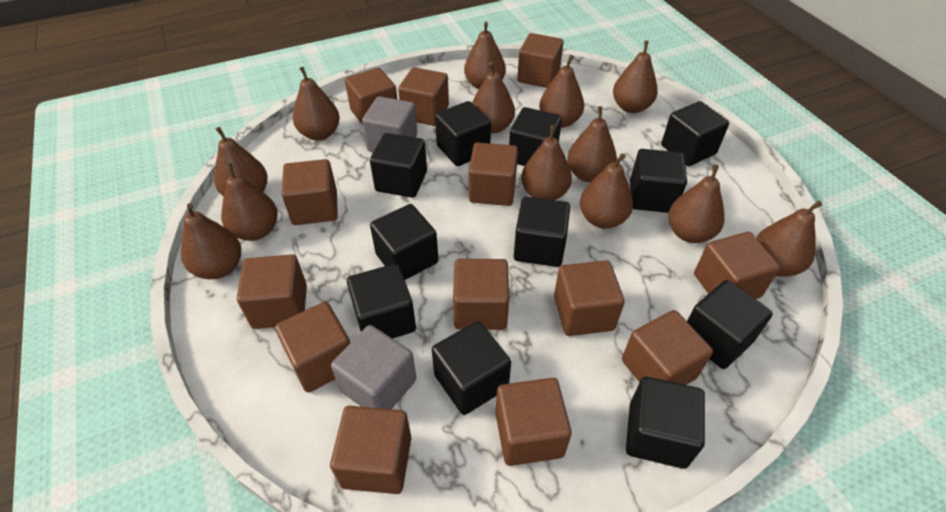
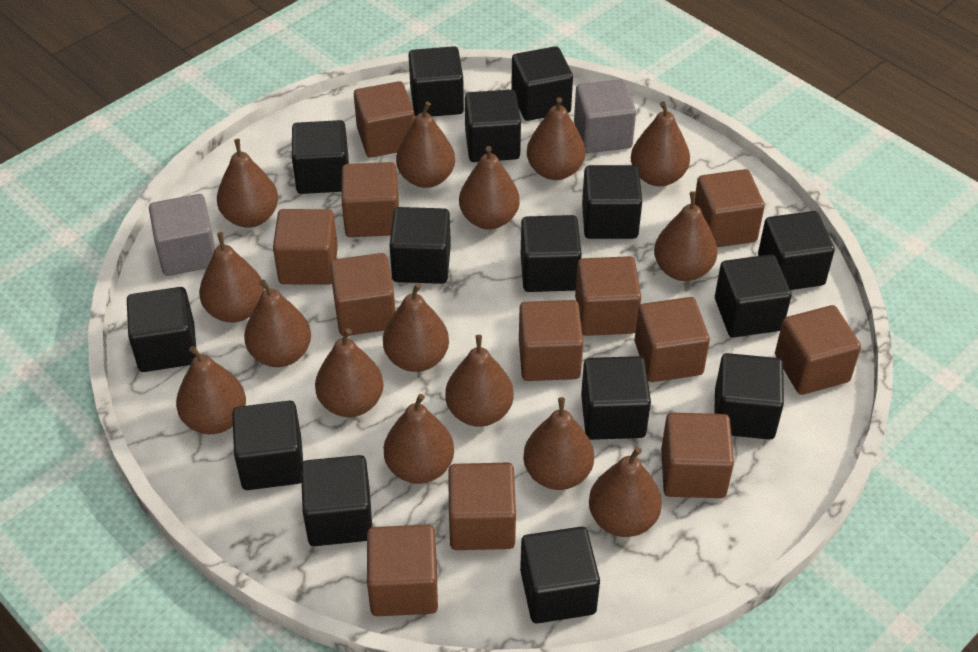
black cube: 11 -> 15
brown cube: 13 -> 12
brown pear: 13 -> 15

